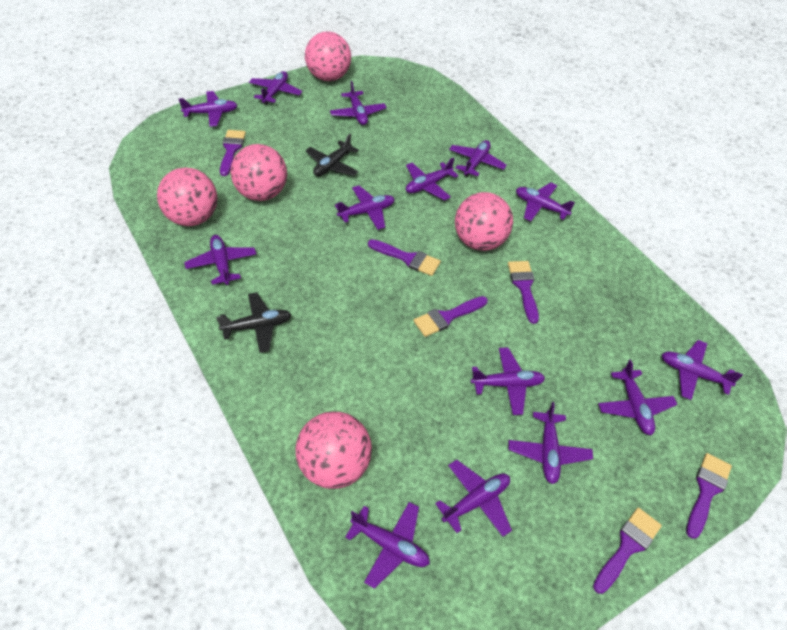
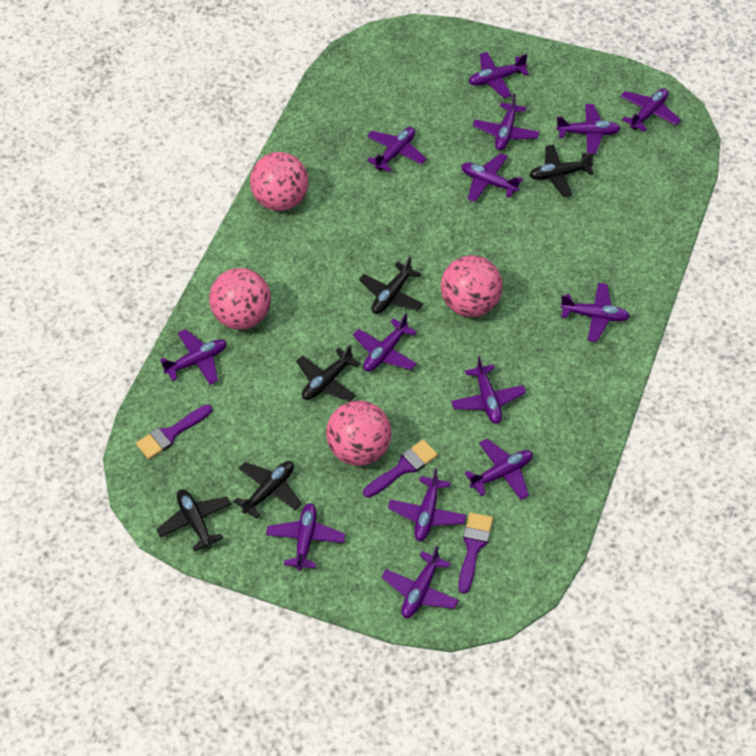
black plane: 2 -> 5
pink ball: 5 -> 4
purple brush: 6 -> 3

